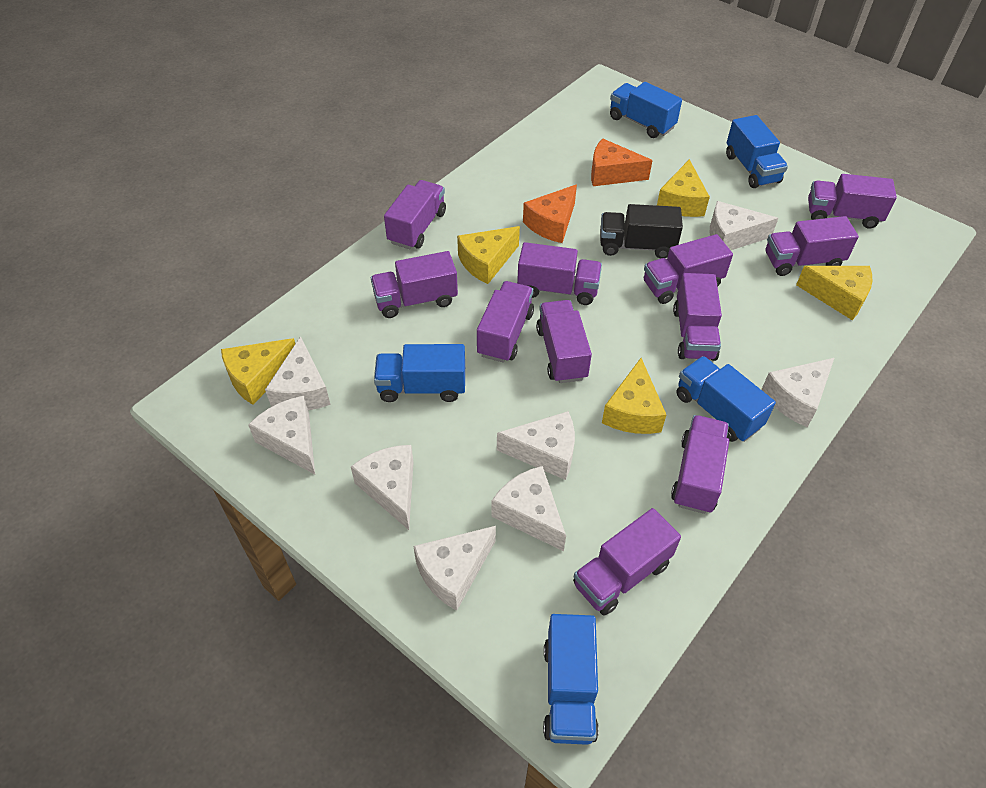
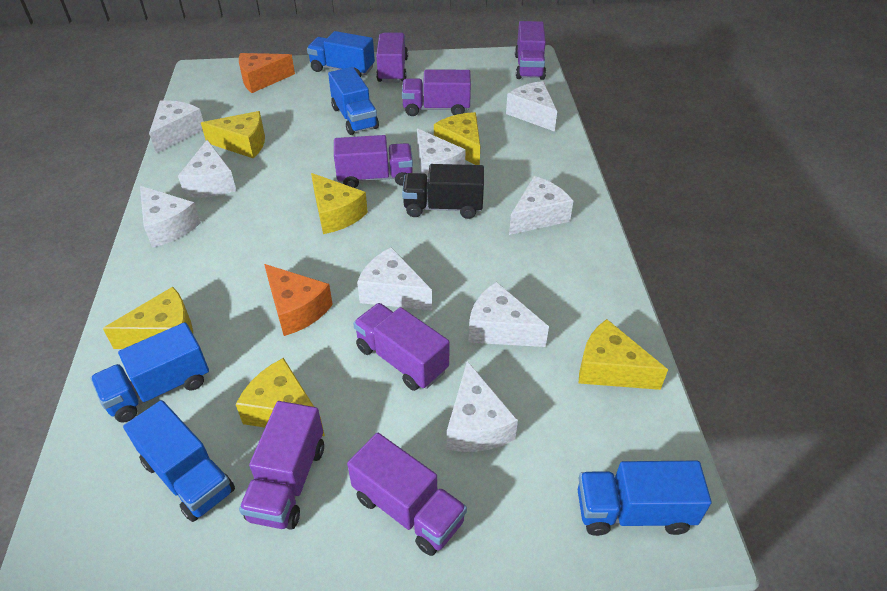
purple truck: 11 -> 7
white cheese: 8 -> 9
yellow cheese: 5 -> 6

